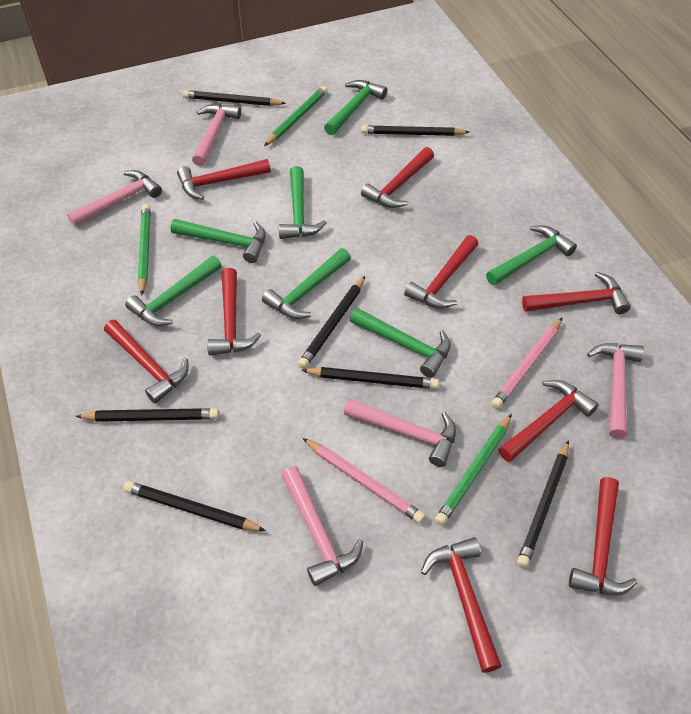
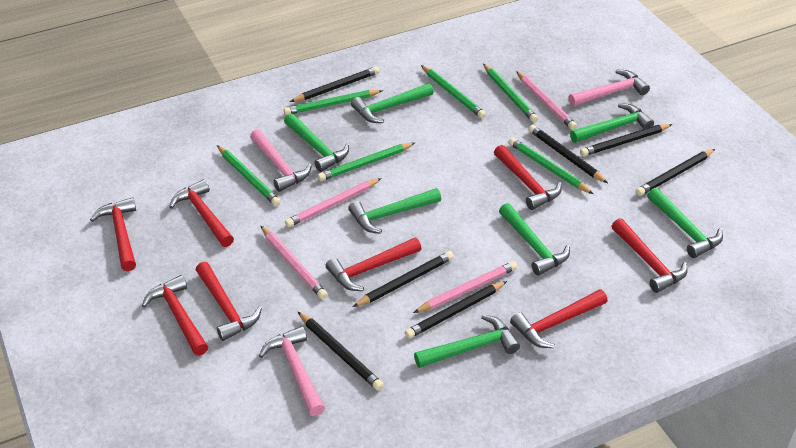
green pencil: 3 -> 6
pink hammer: 5 -> 3
pink pencil: 2 -> 4
red hammer: 9 -> 8

